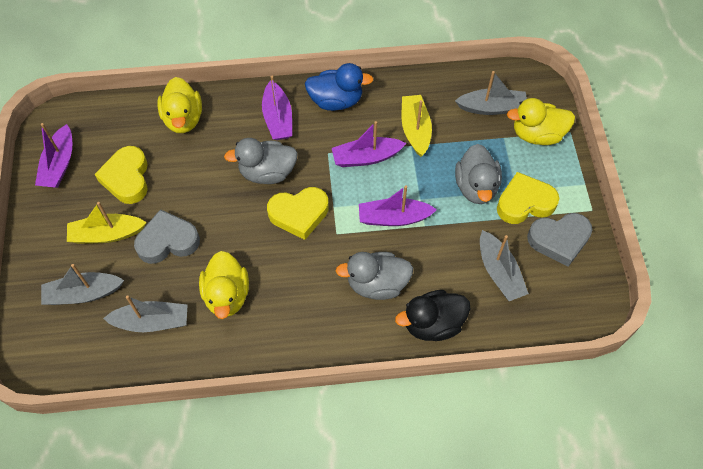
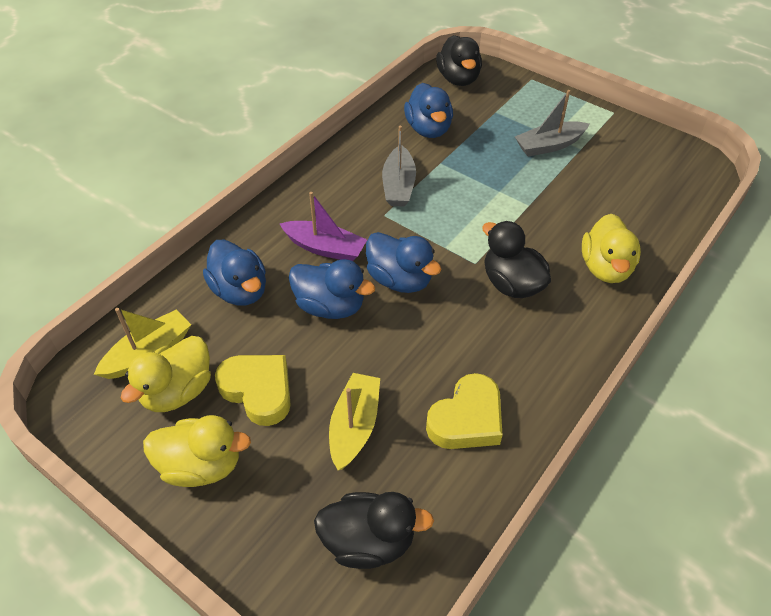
black duck: 1 -> 3
blue duck: 1 -> 4
grey boat: 4 -> 2
grey duck: 3 -> 0
grey heart: 2 -> 0
purple boat: 4 -> 1
yellow heart: 3 -> 2

